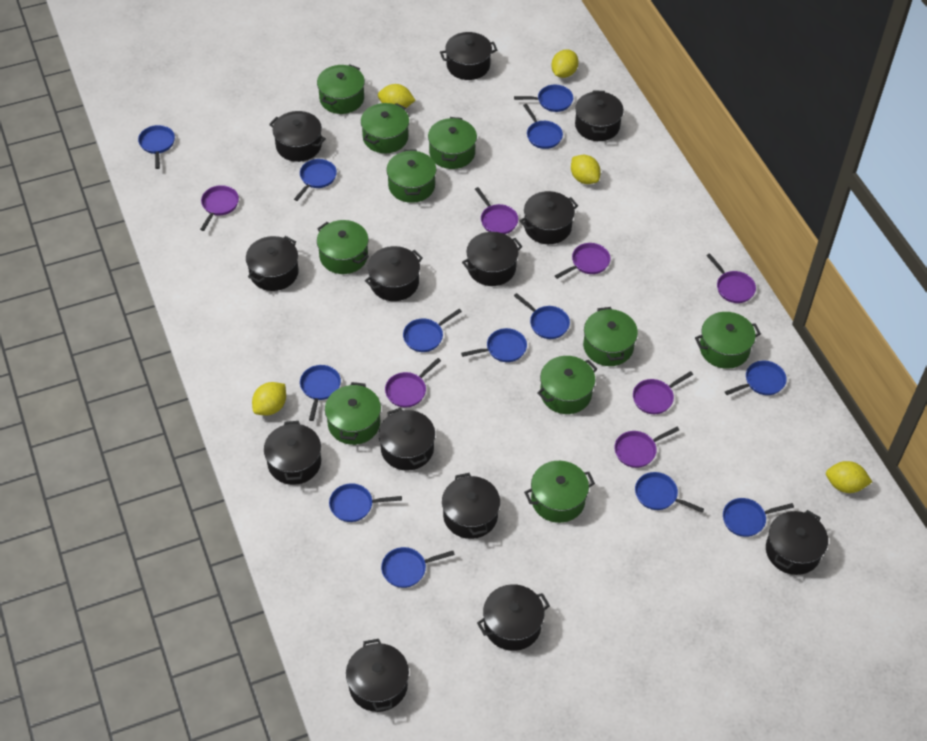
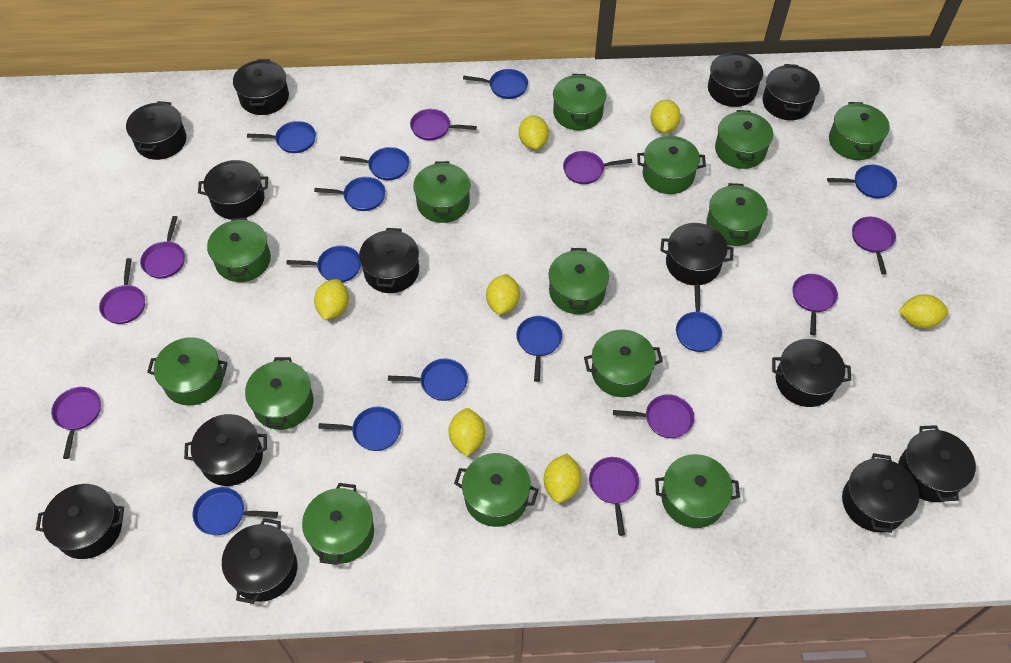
blue pan: 13 -> 11
green pot: 10 -> 14
purple pan: 7 -> 9
yellow lemon: 5 -> 7

